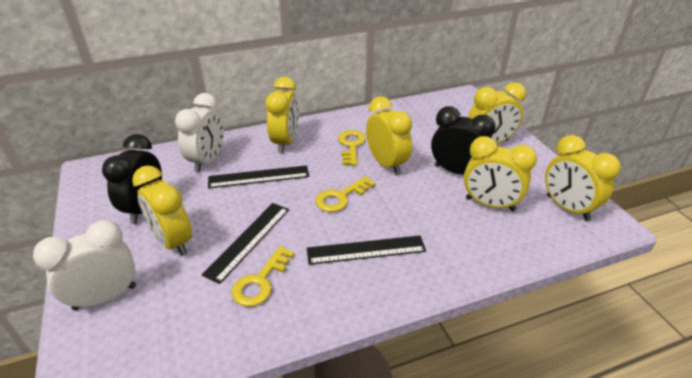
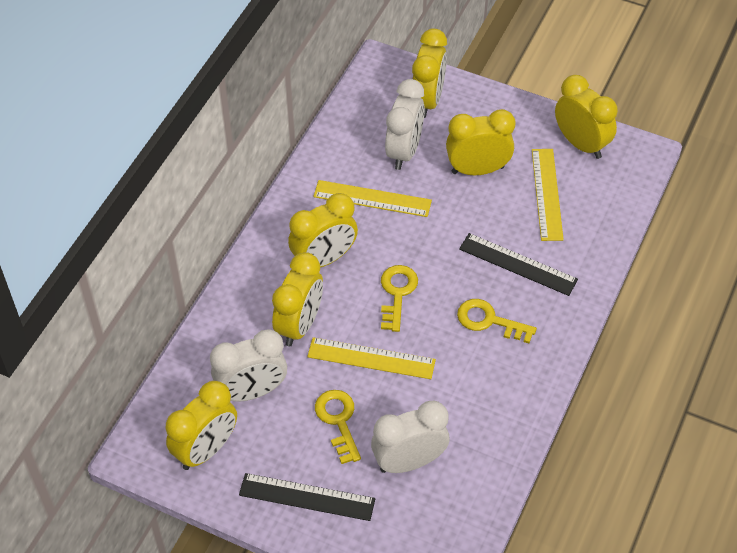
black clock: 2 -> 0
black ruler: 3 -> 2
white clock: 2 -> 3
yellow ruler: 0 -> 3

